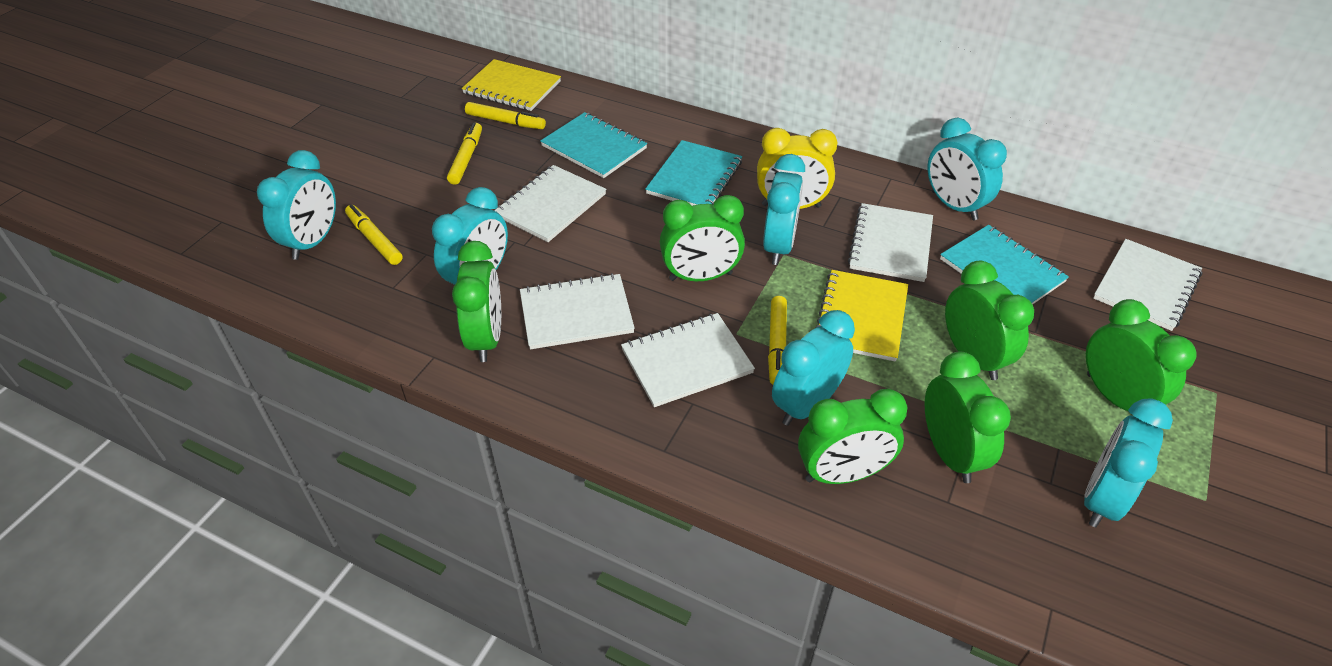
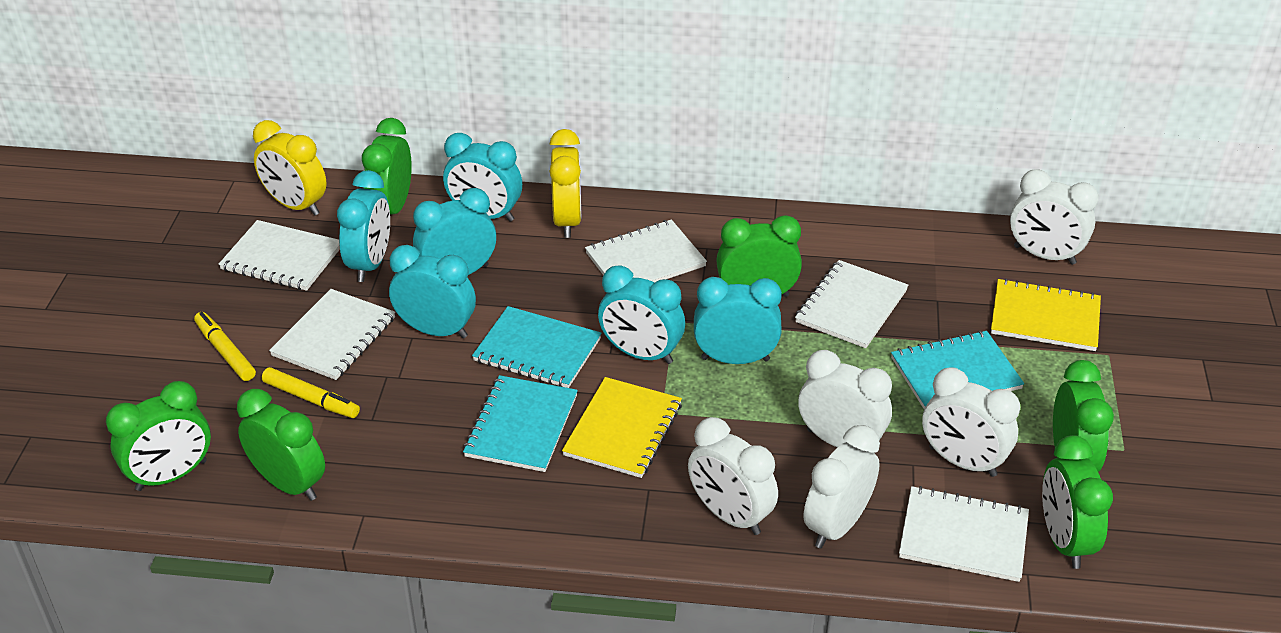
white clock: 0 -> 5
yellow clock: 1 -> 2
yellow marker: 4 -> 2

